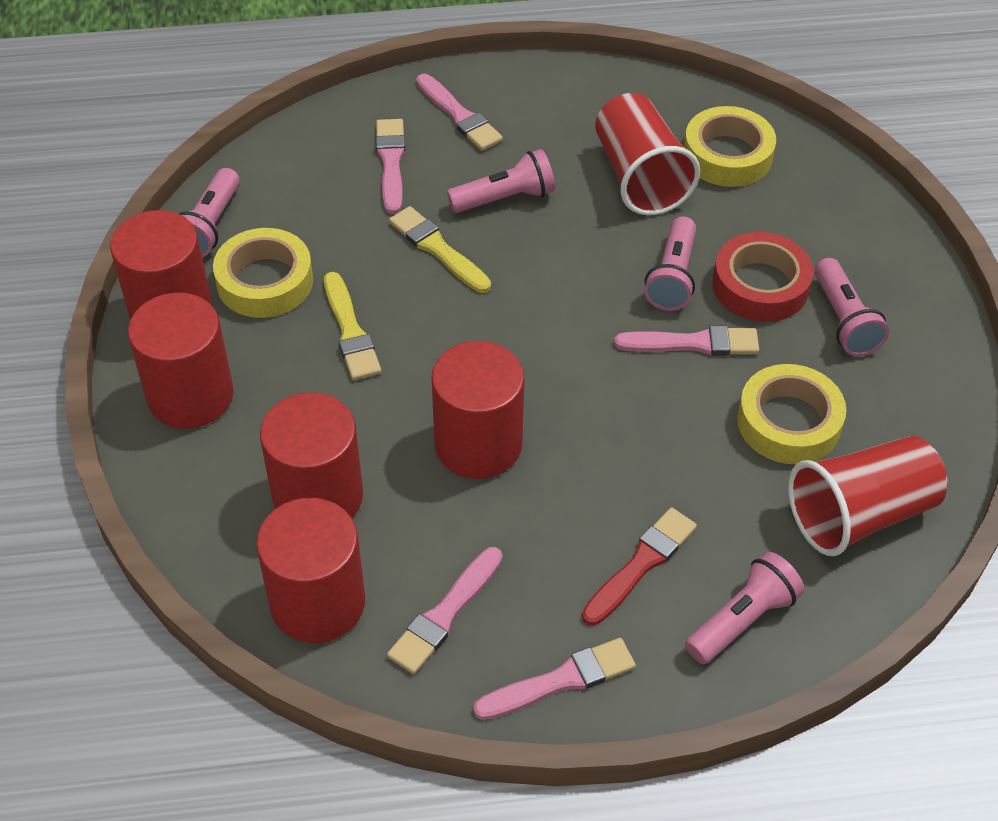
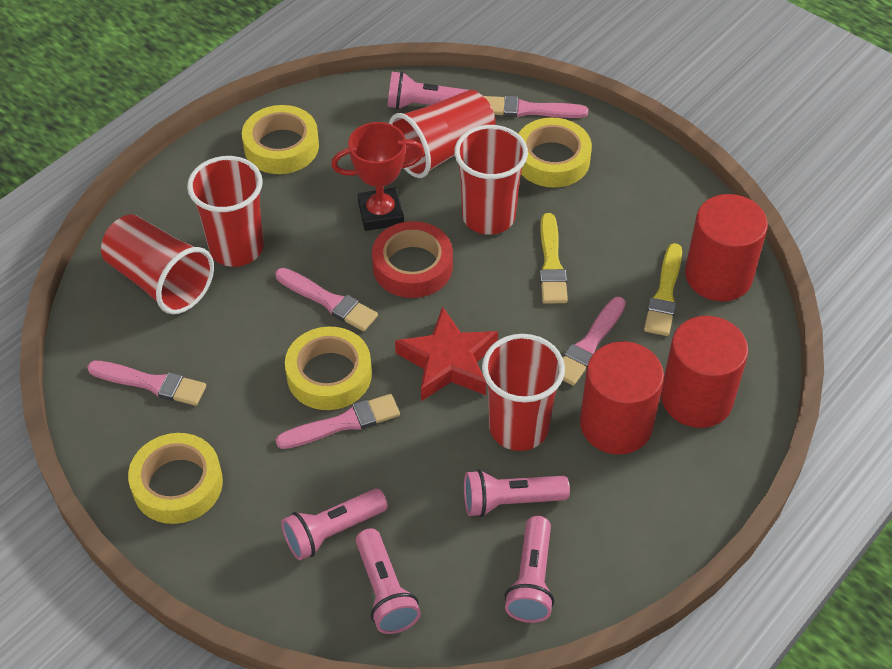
red brush: 1 -> 0
red cup: 2 -> 5
red cylinder: 5 -> 3
red star: 0 -> 1
red trophy: 0 -> 1
yellow tape: 3 -> 4

